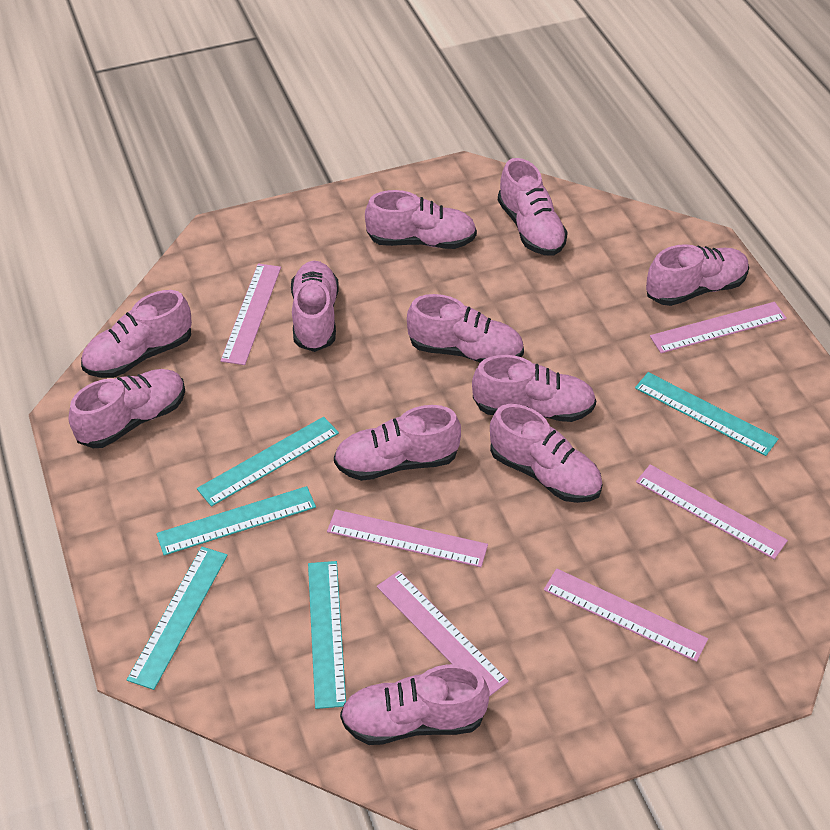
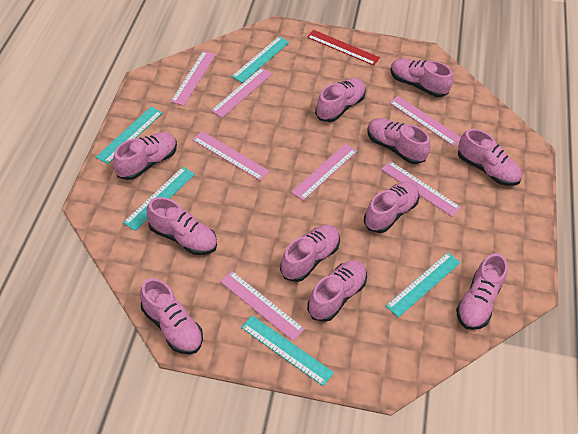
pink ruler: 6 -> 7
red ruler: 0 -> 1

